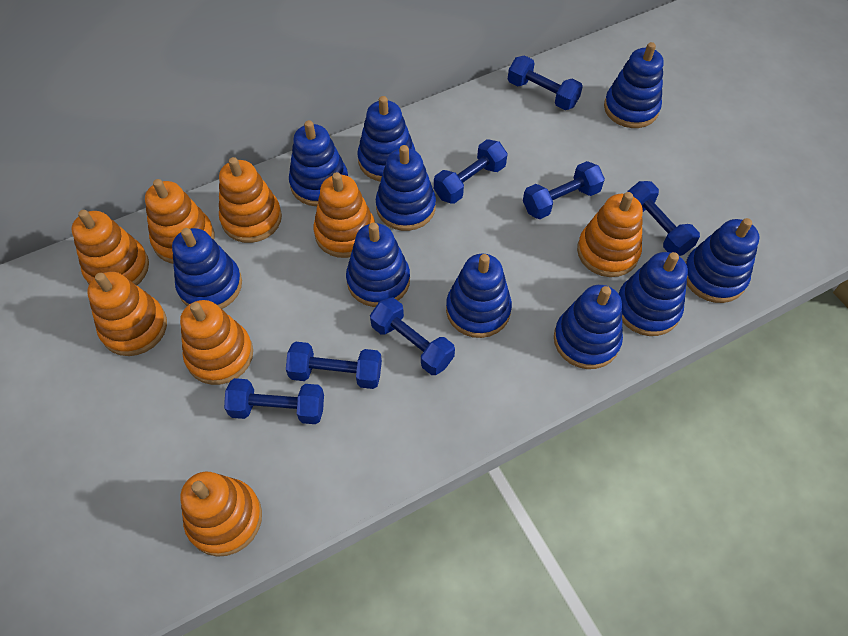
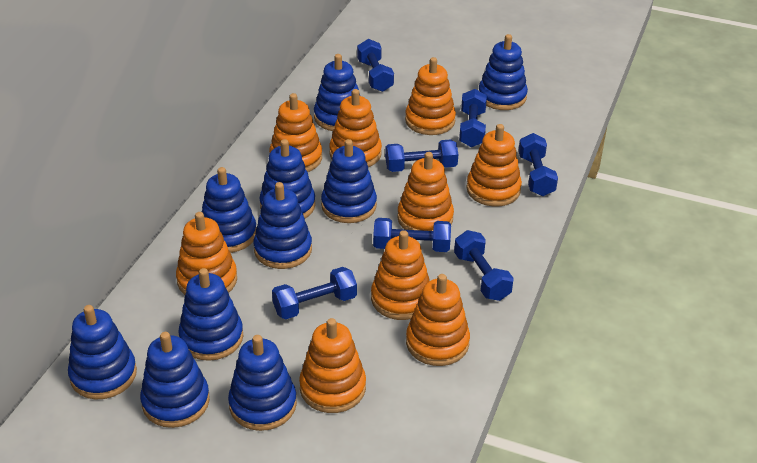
orange stacking toy: 8 -> 9

